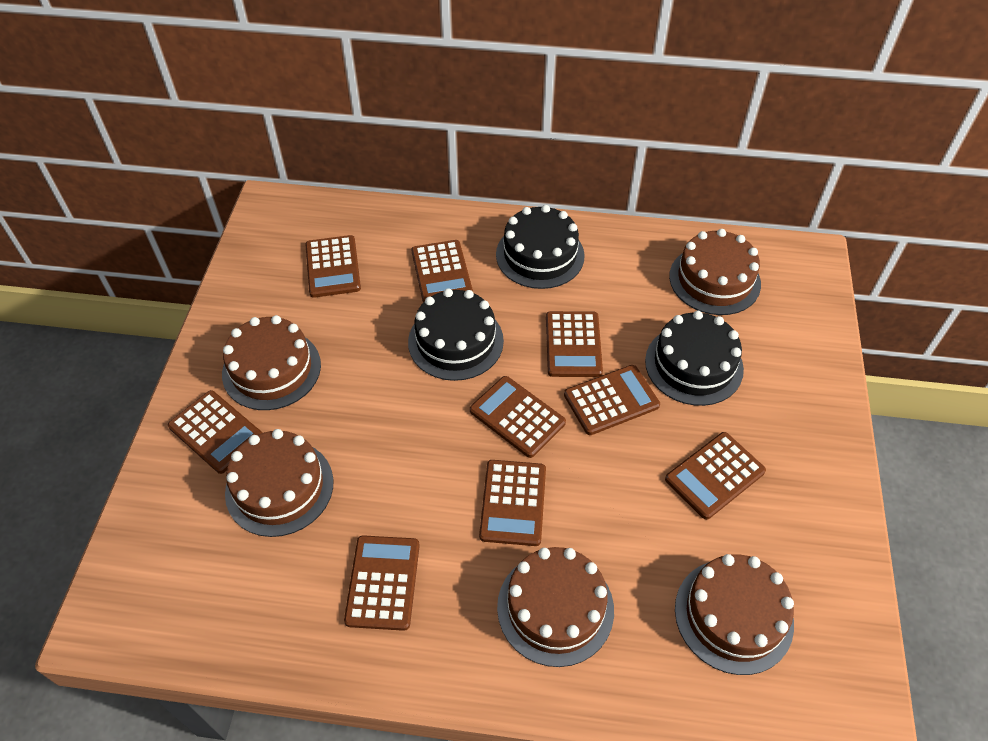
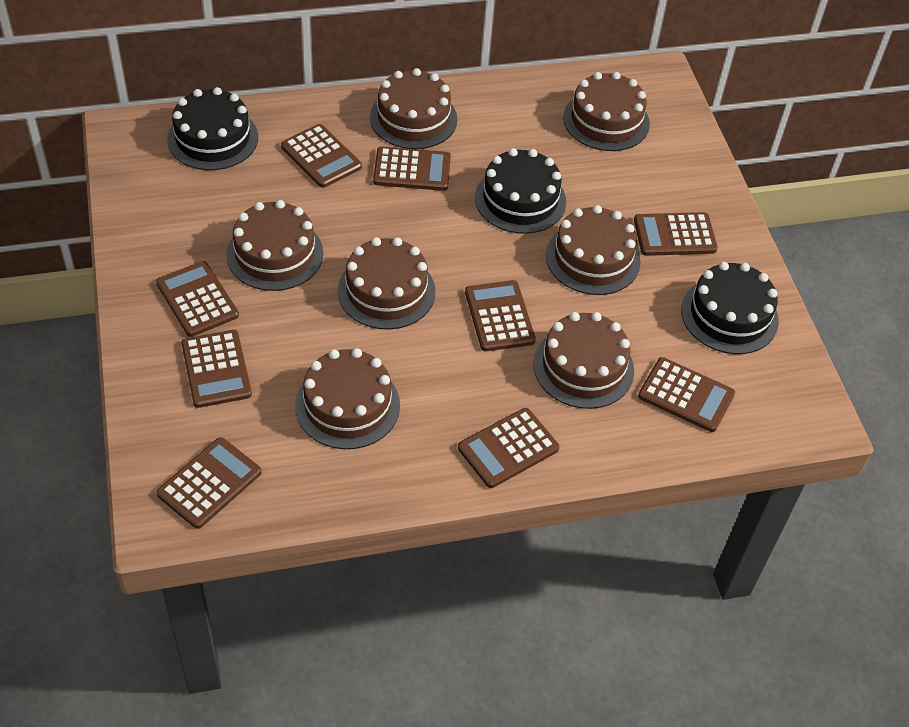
brown cake: 5 -> 7

